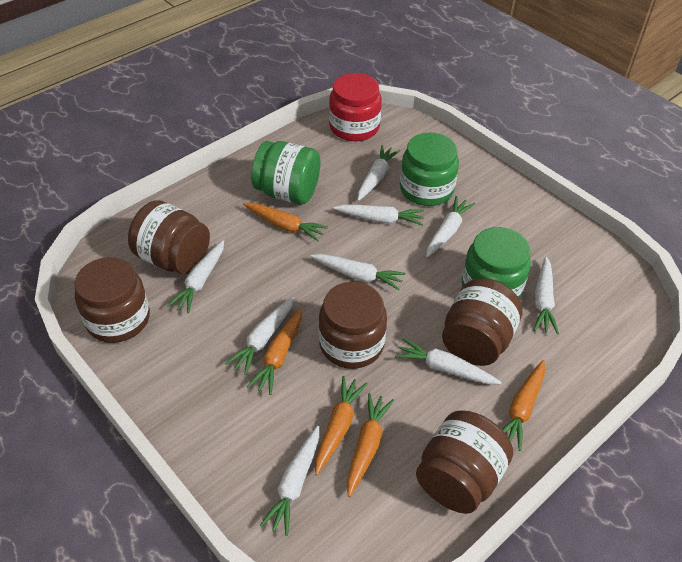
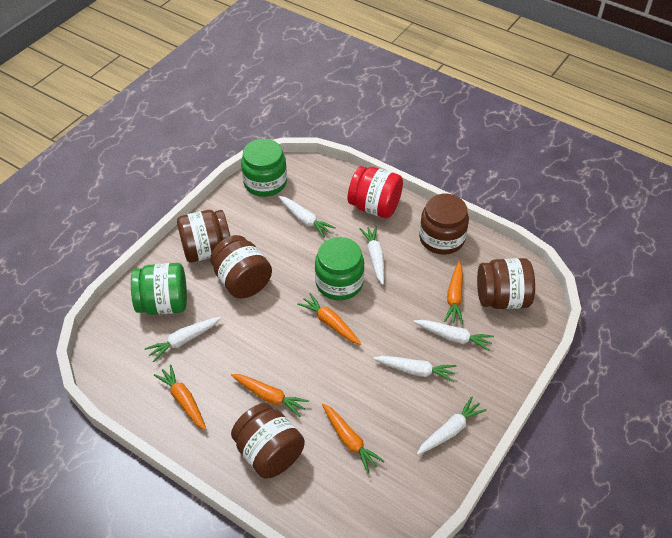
white carrot: 9 -> 6

